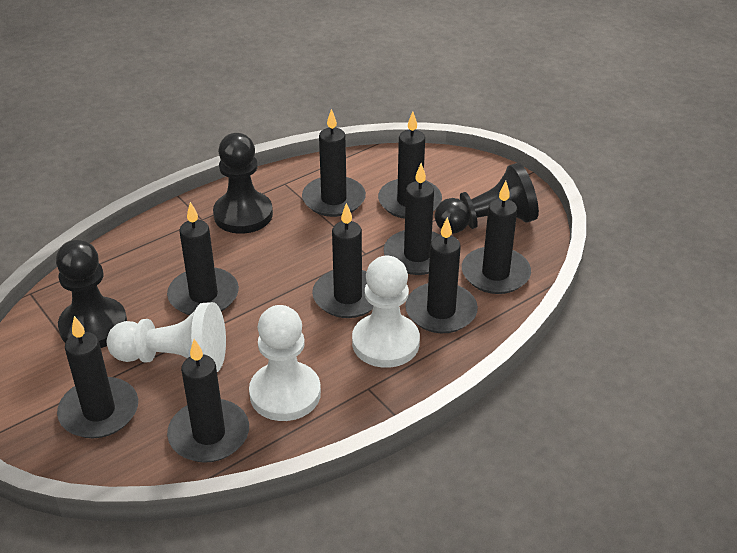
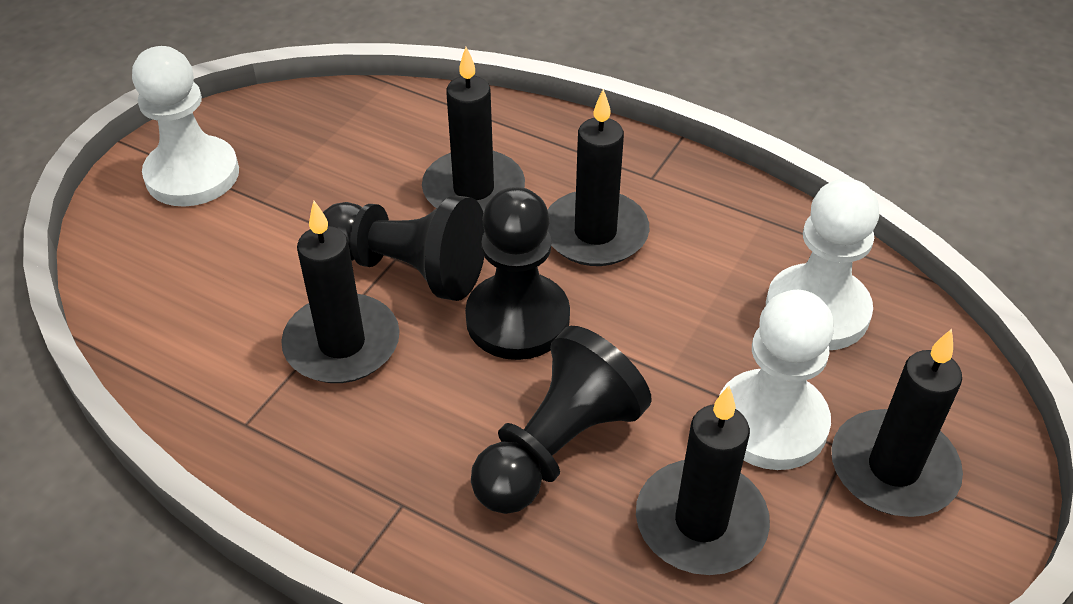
black candle: 9 -> 5

